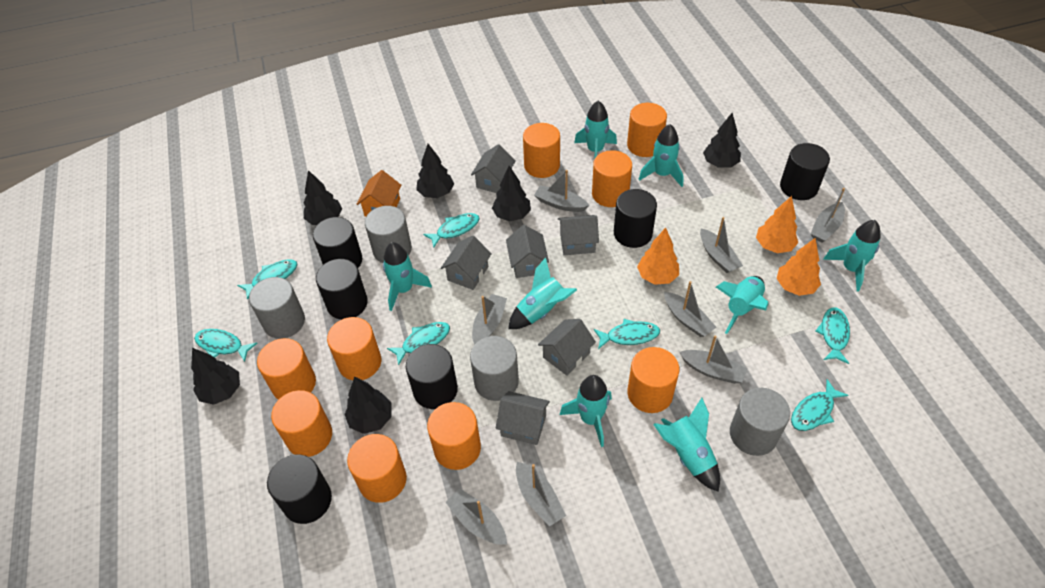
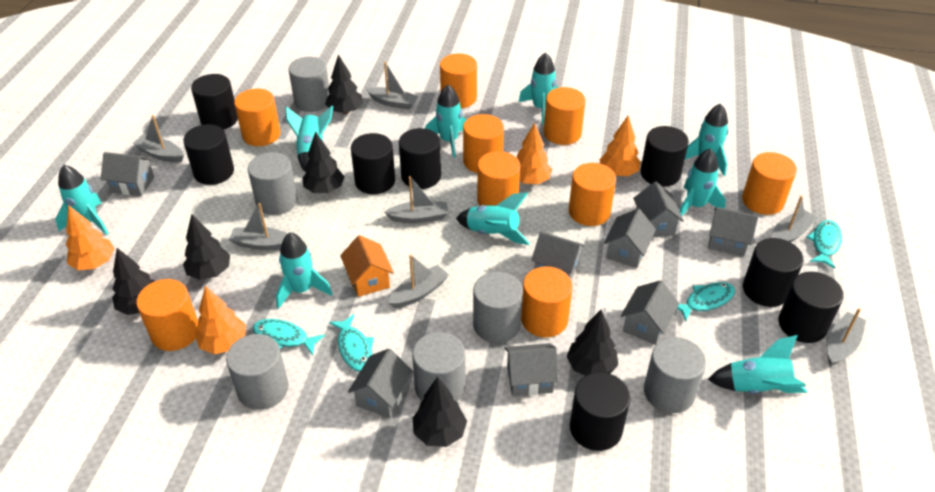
black cylinder: 6 -> 8
grey boat: 8 -> 7
grey cylinder: 4 -> 6
grey house: 6 -> 8
orange tree: 3 -> 4
turquoise fish: 7 -> 4
turquoise rocket: 8 -> 9

